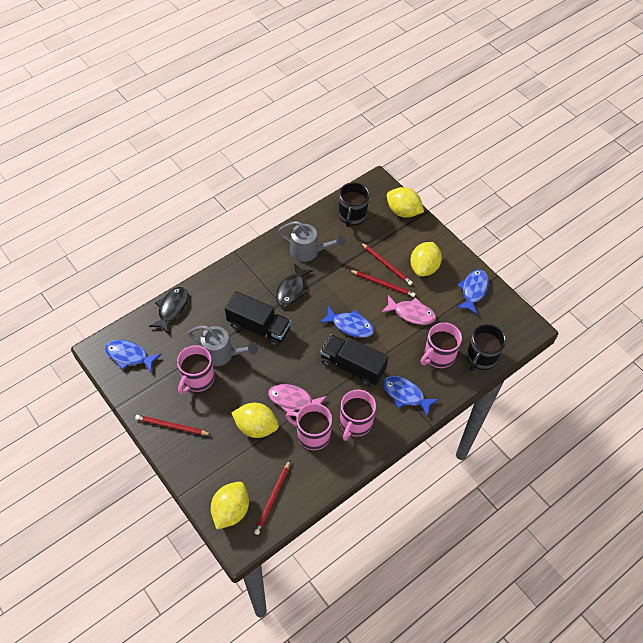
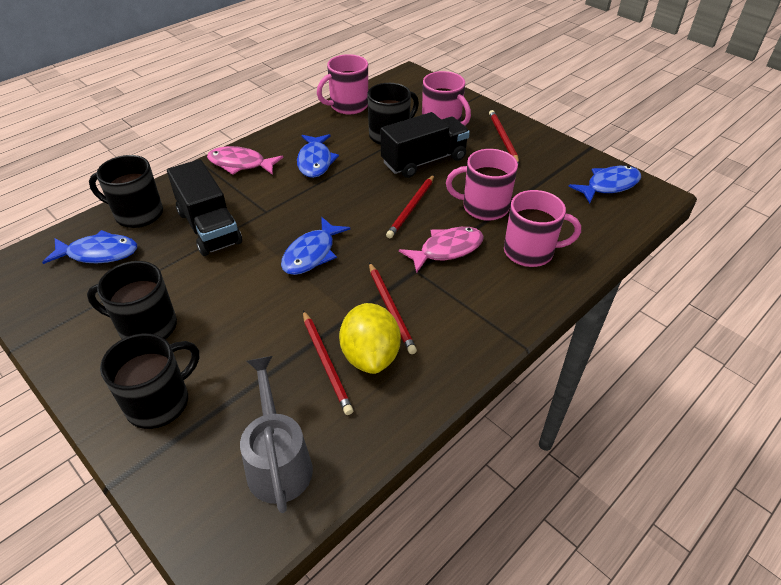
black fish: 2 -> 0
black mug: 2 -> 4
grey watering can: 2 -> 1
yellow lemon: 4 -> 1

